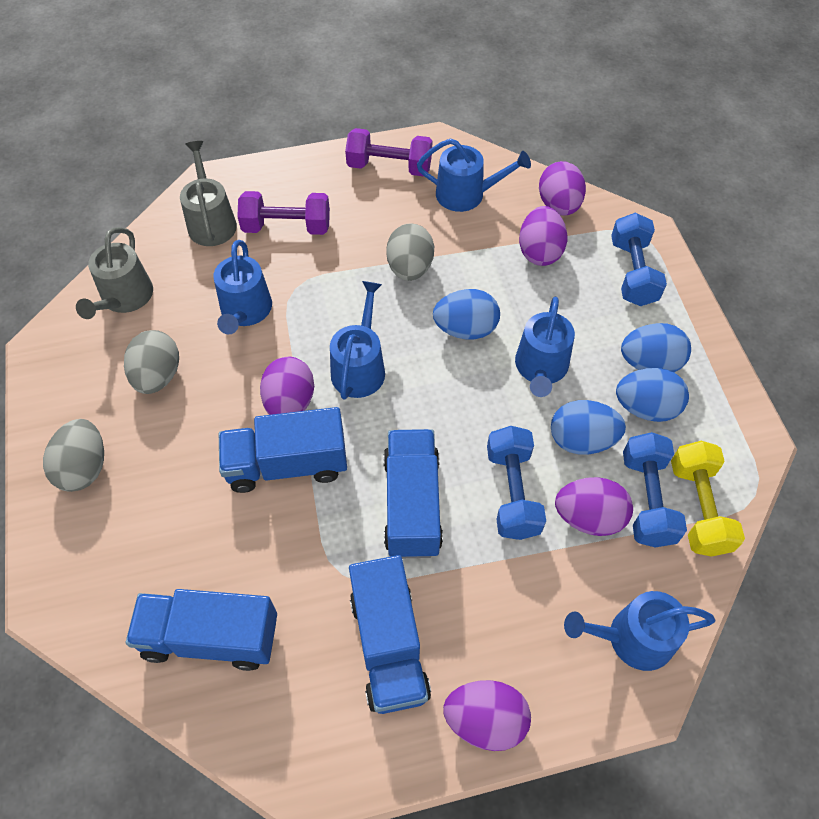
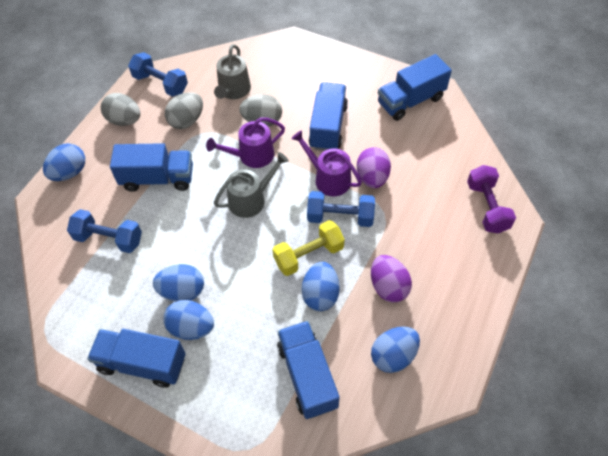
blue egg: 4 -> 5
blue truck: 4 -> 5
blue watering can: 5 -> 0
purple dumbbell: 2 -> 1
purple egg: 5 -> 2
purple watering can: 0 -> 2

